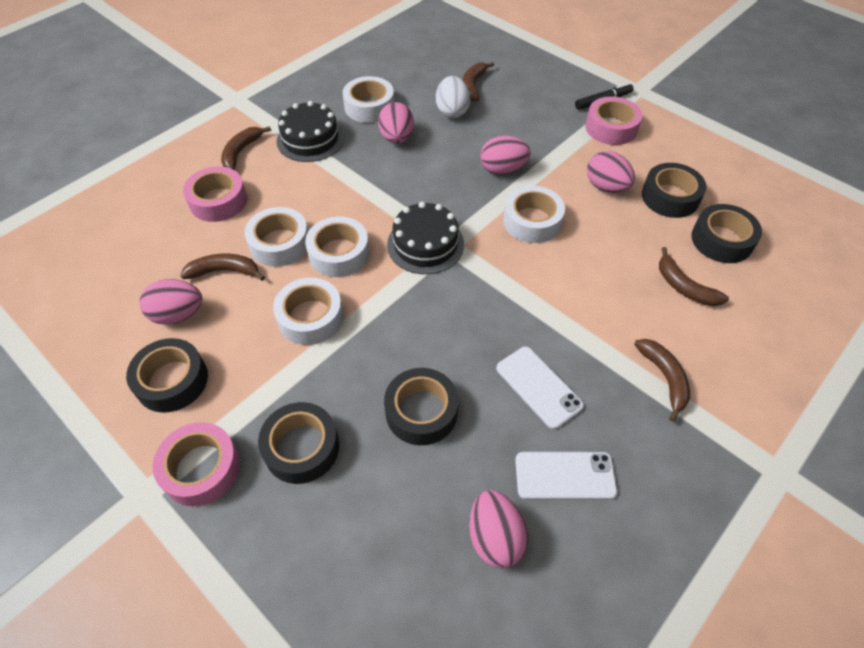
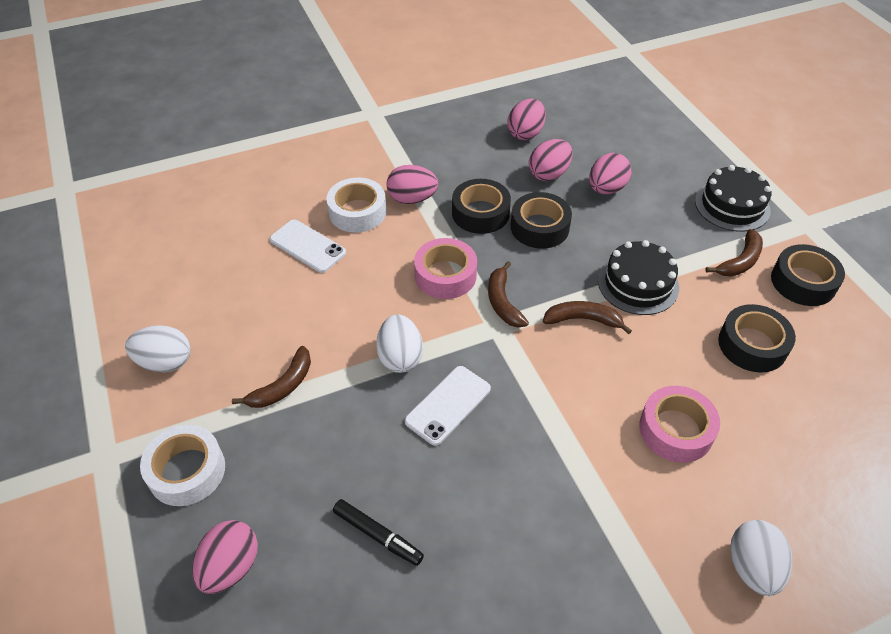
black tape: 5 -> 4
brown banana: 5 -> 4
pink tape: 3 -> 2
white egg: 1 -> 3
white tape: 5 -> 2

